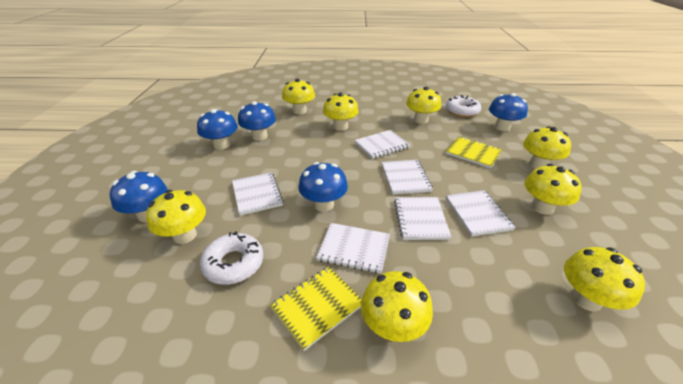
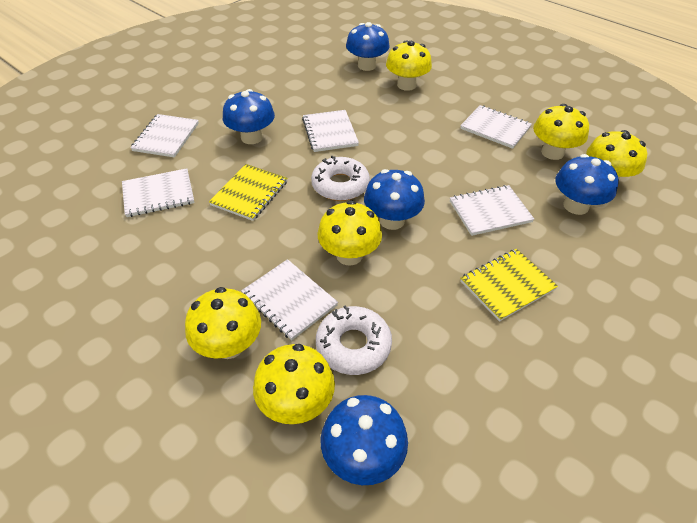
yellow mushroom: 8 -> 6

